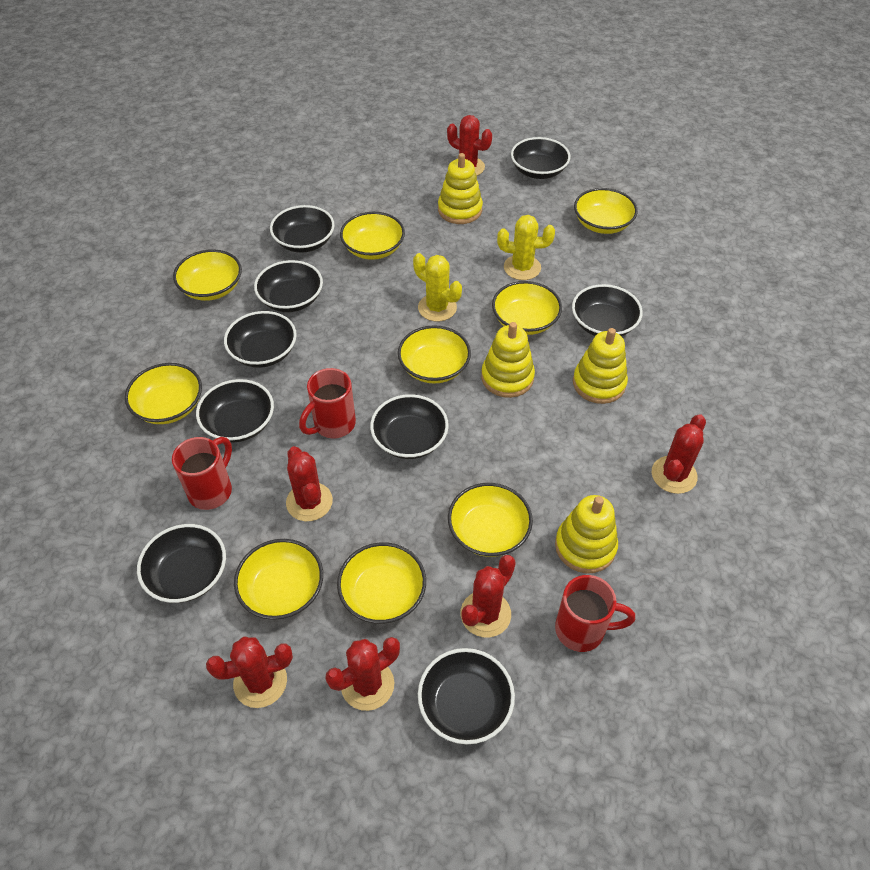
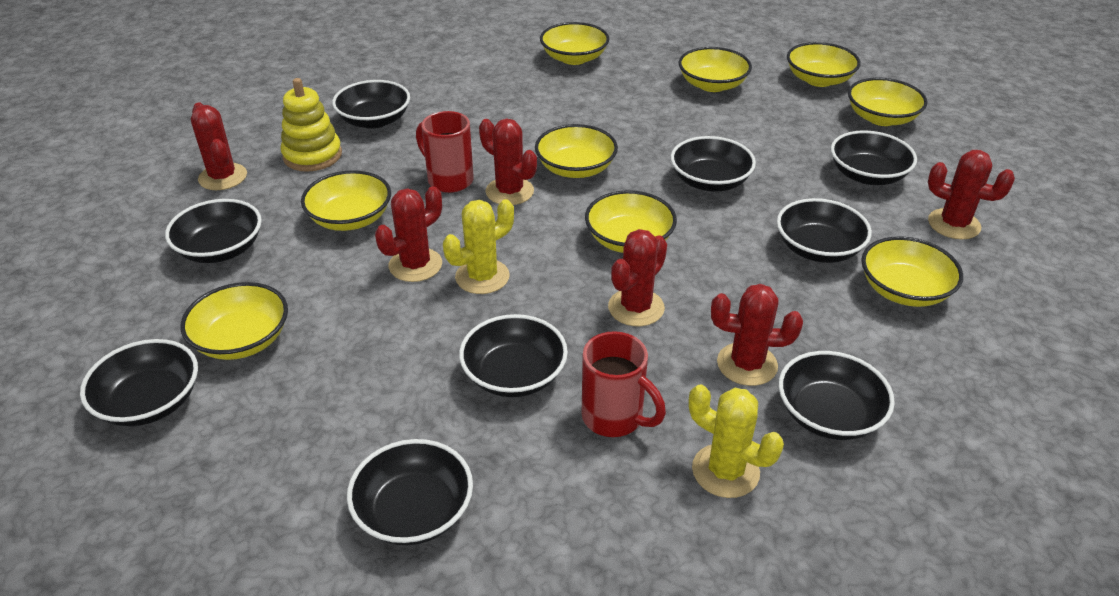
red mug: 3 -> 2
yellow stacking toy: 4 -> 1

